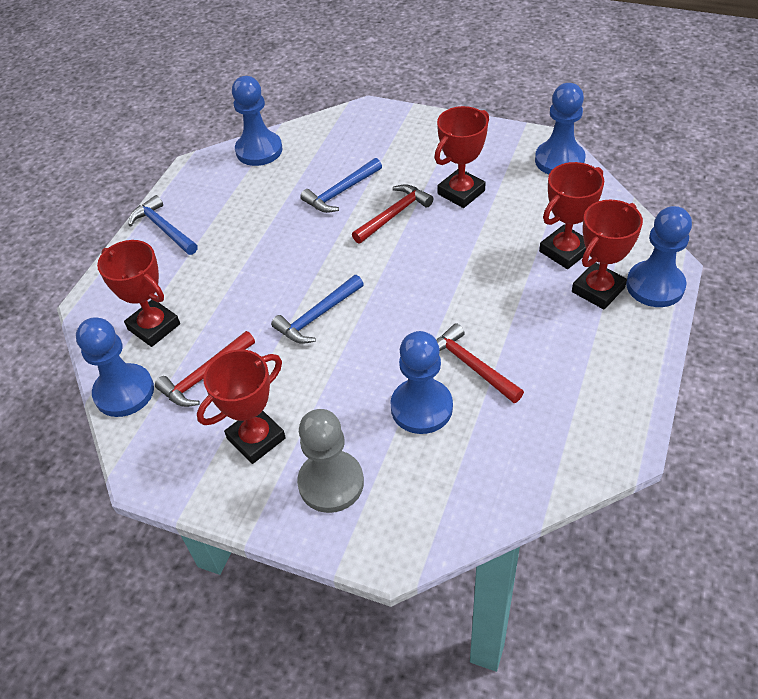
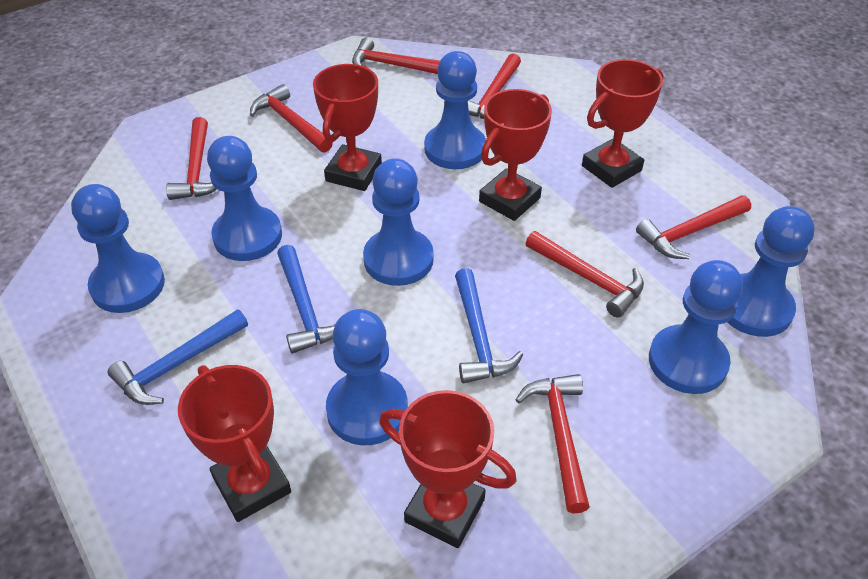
blue pawn: 5 -> 7
grey pawn: 1 -> 0
red hammer: 3 -> 7

